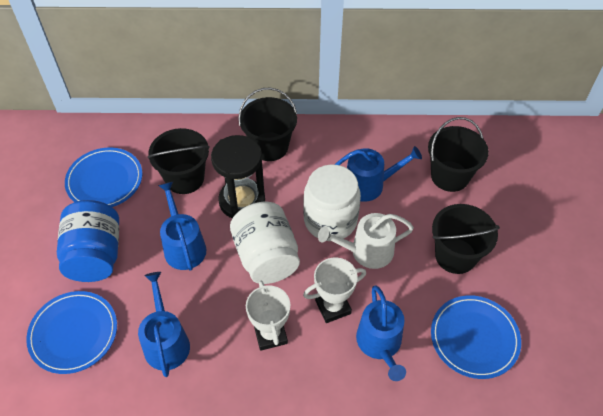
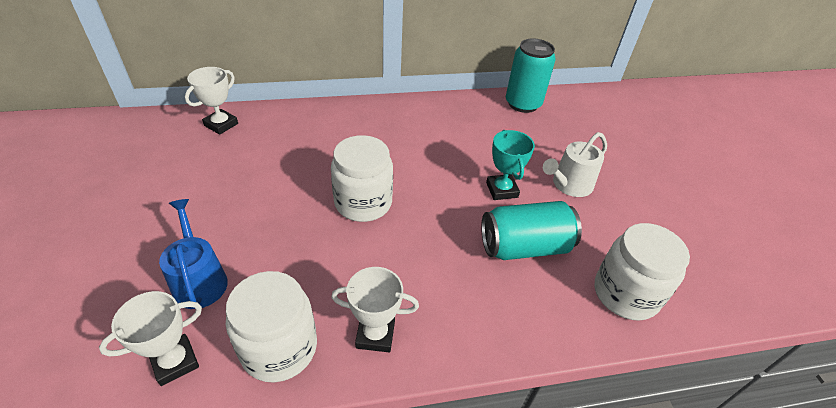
black bucket: 4 -> 0
black hourglass: 1 -> 0
blue jar: 1 -> 0
blue plate: 3 -> 0
blue watering can: 4 -> 1
turquoise can: 0 -> 2
turquoise trophy: 0 -> 1
white jar: 2 -> 3
white trophy: 2 -> 3

